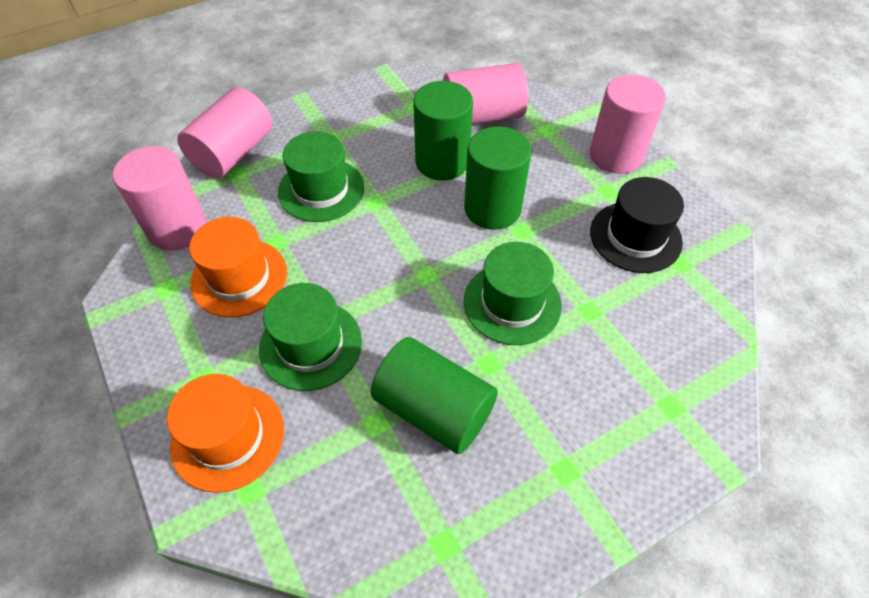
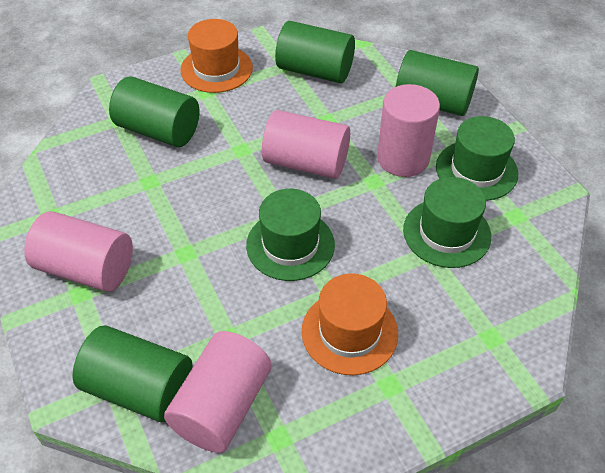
black hat: 1 -> 0
green cylinder: 3 -> 4

